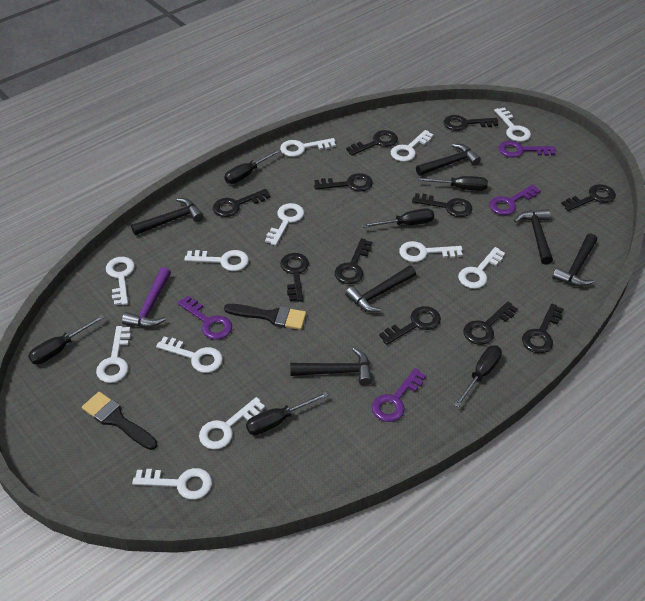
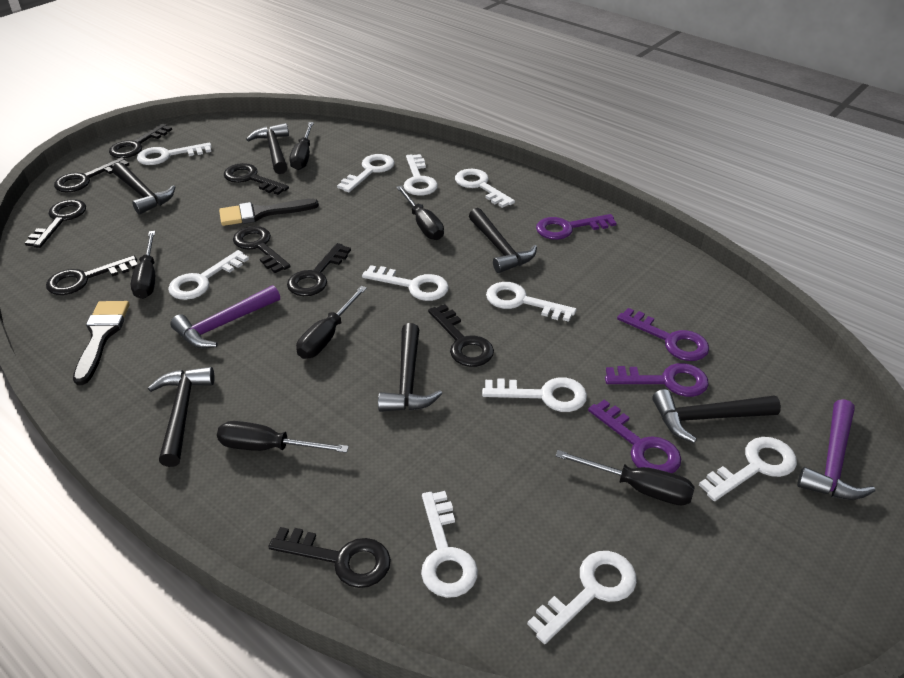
black key: 11 -> 9
purple hammer: 1 -> 2
white key: 12 -> 11

